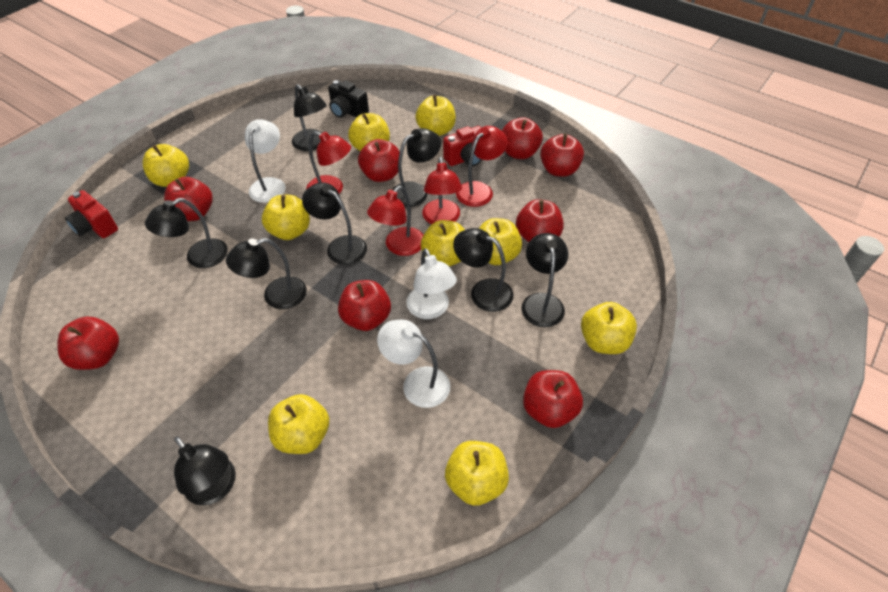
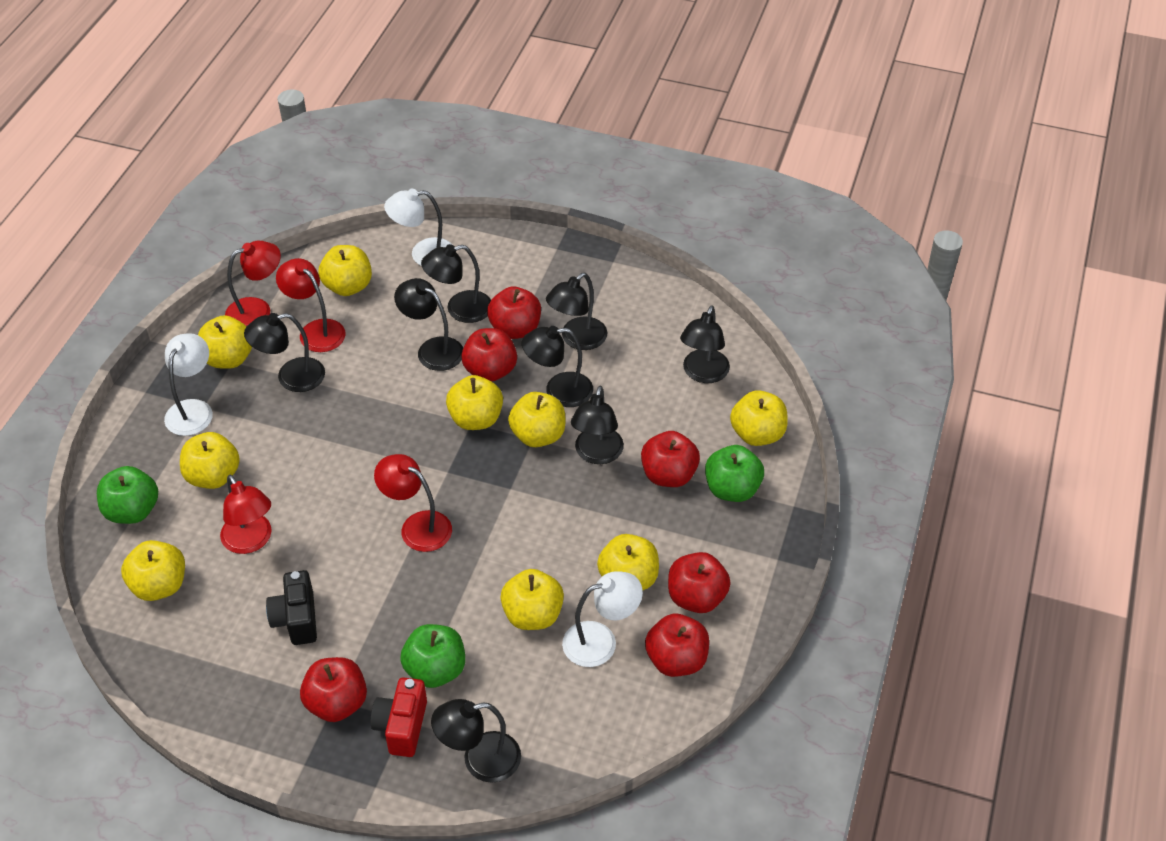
green apple: 0 -> 3
red apple: 8 -> 6
red camera: 2 -> 1

